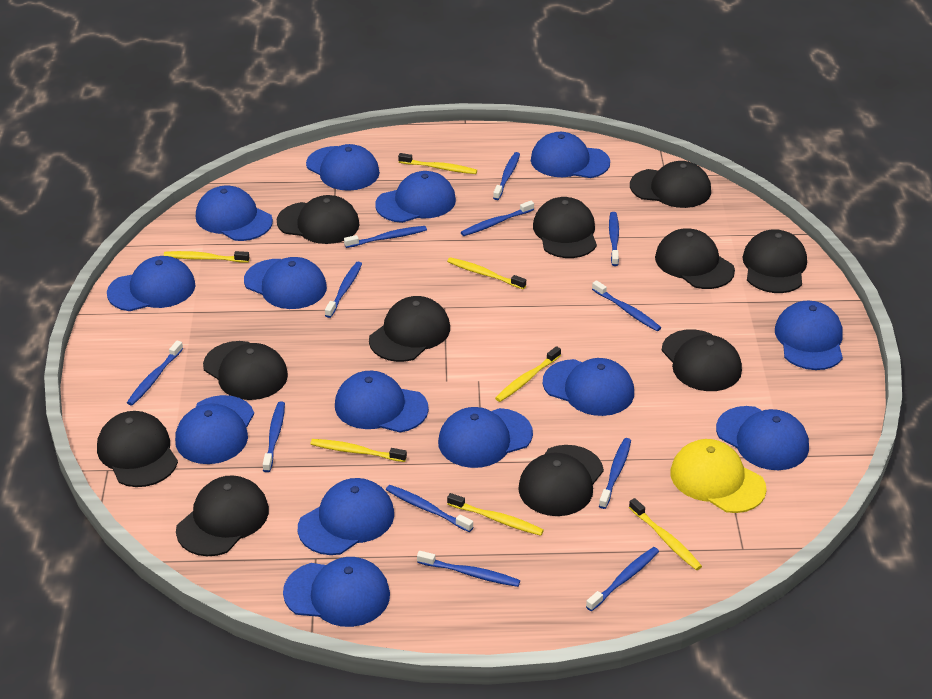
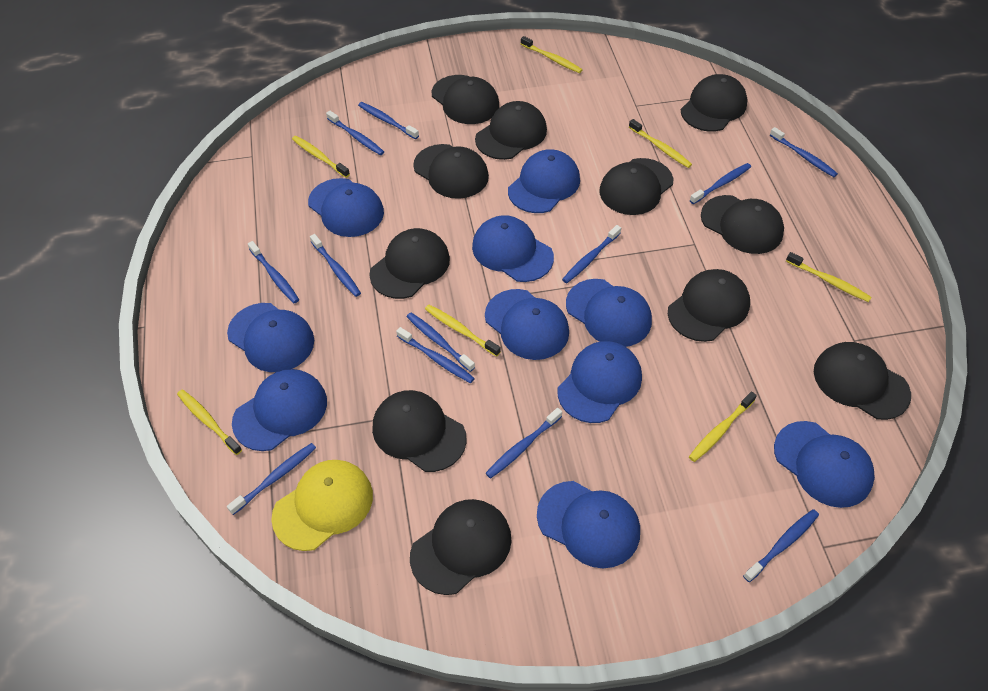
blue cap: 14 -> 10

